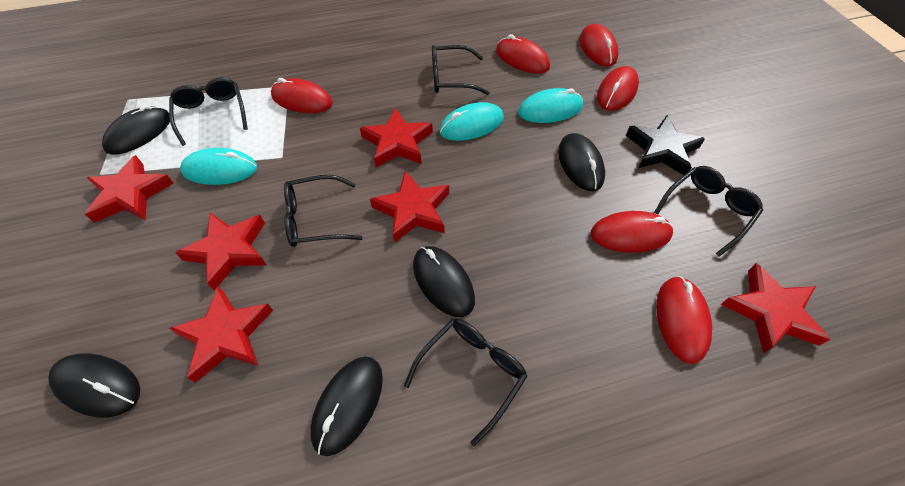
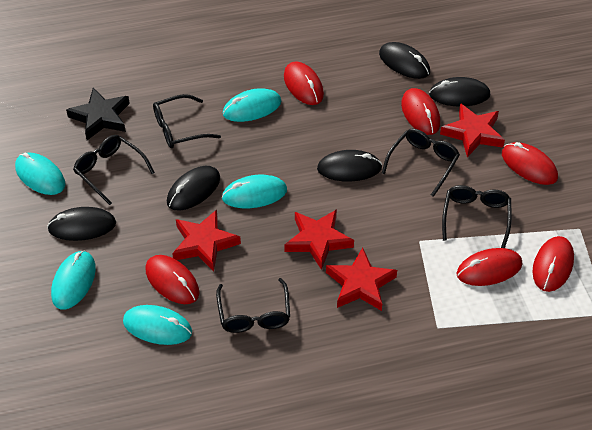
red star: 6 -> 4
turquoise mouse: 3 -> 5

